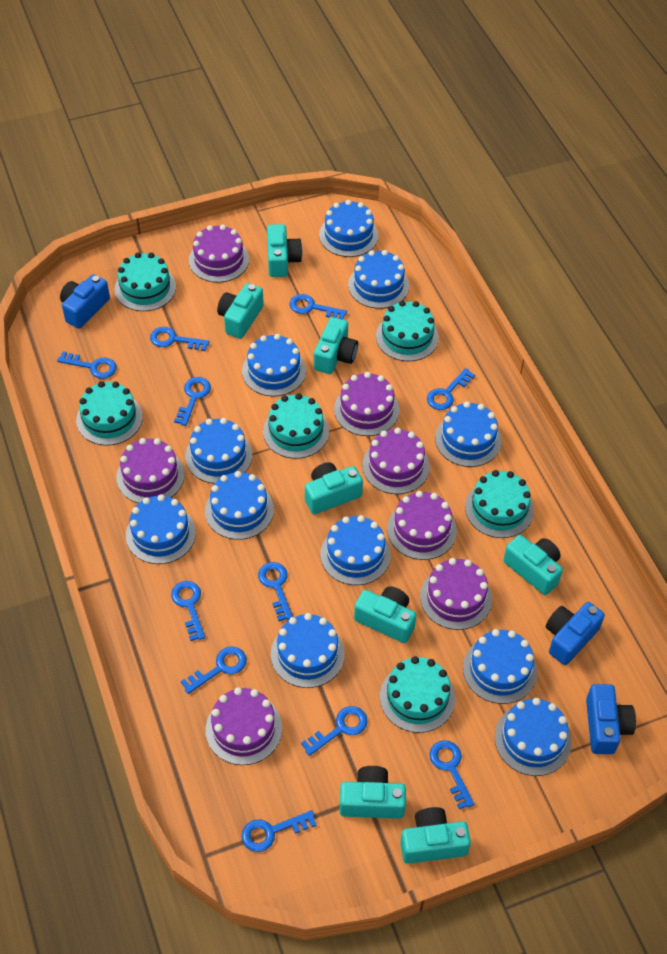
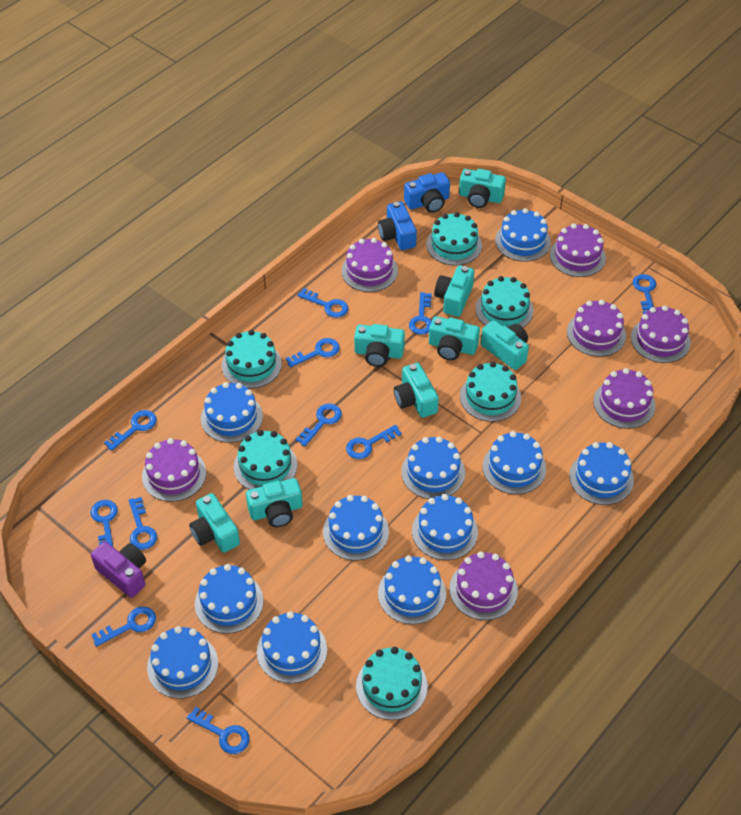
blue camera: 3 -> 2
purple camera: 0 -> 1

